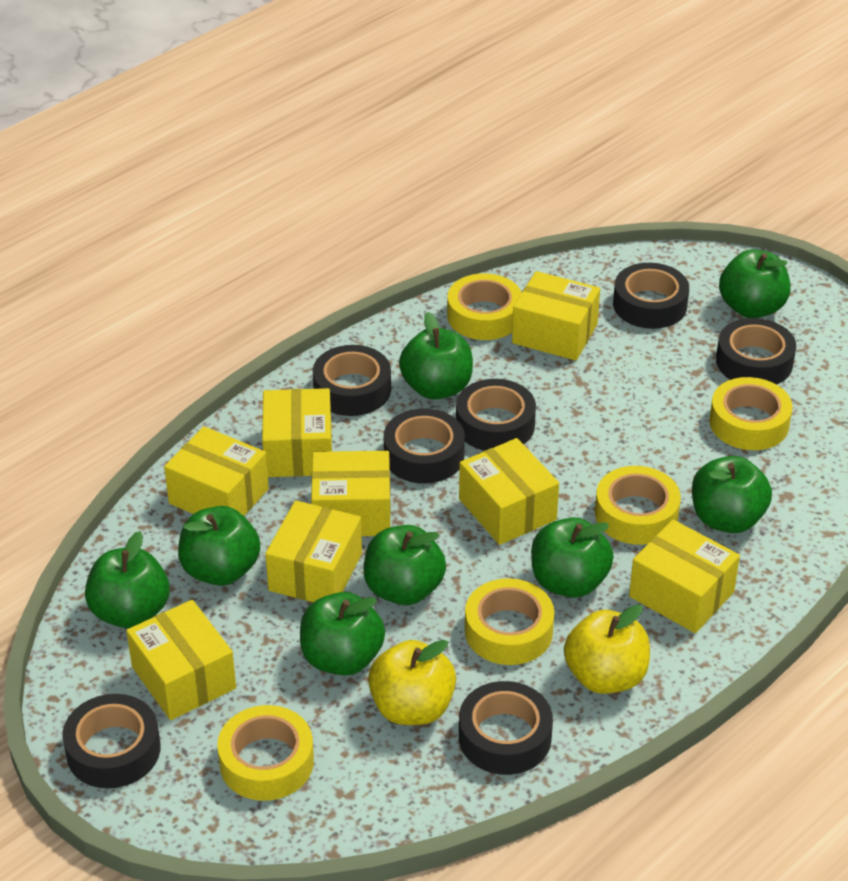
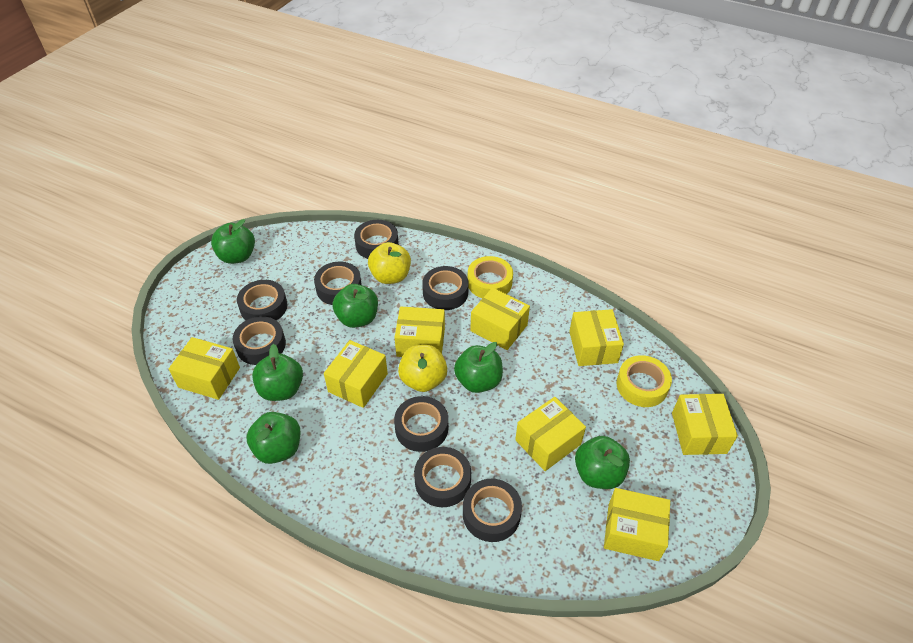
black tape: 7 -> 8
green apple: 8 -> 6
yellow tape: 5 -> 2

